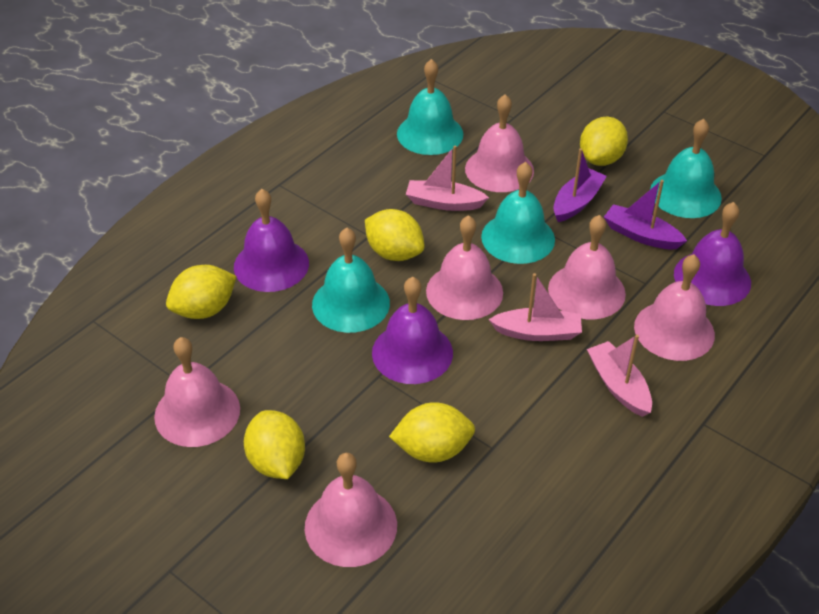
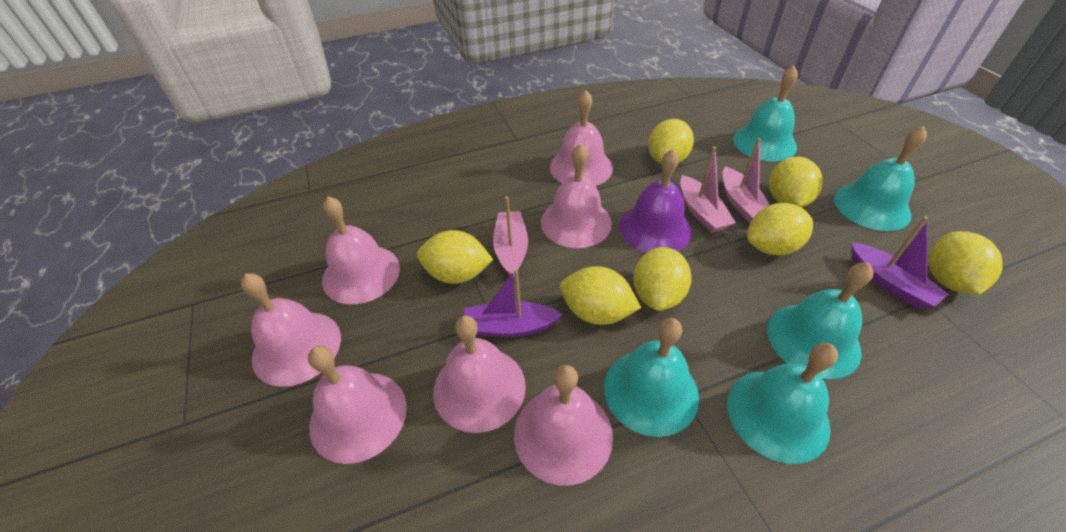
pink bell: 6 -> 7
purple bell: 3 -> 1
turquoise bell: 4 -> 5
yellow lemon: 5 -> 7

